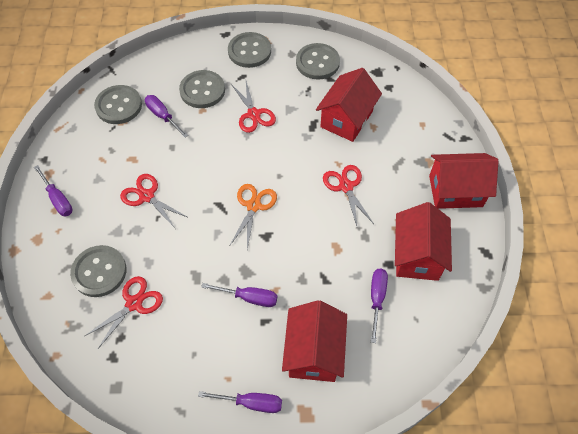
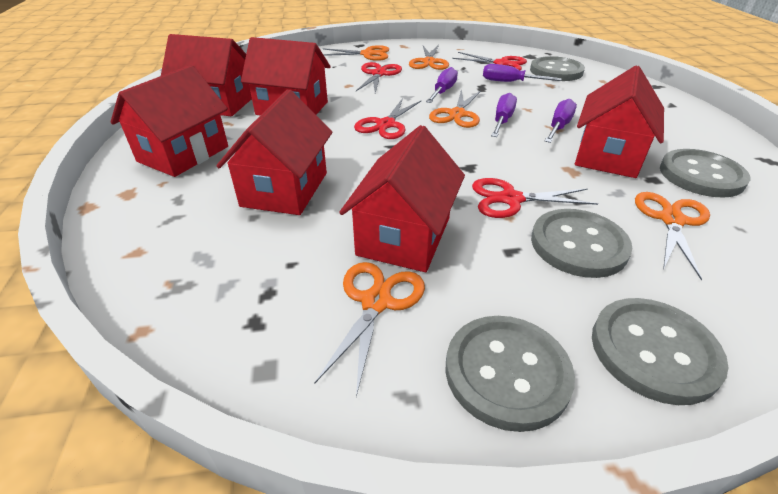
orange scissors: 1 -> 5
purple screwdriver: 5 -> 4
red house: 4 -> 6

